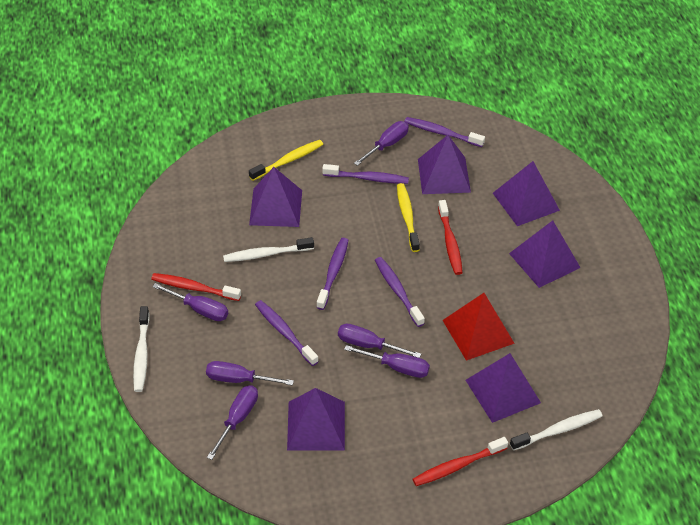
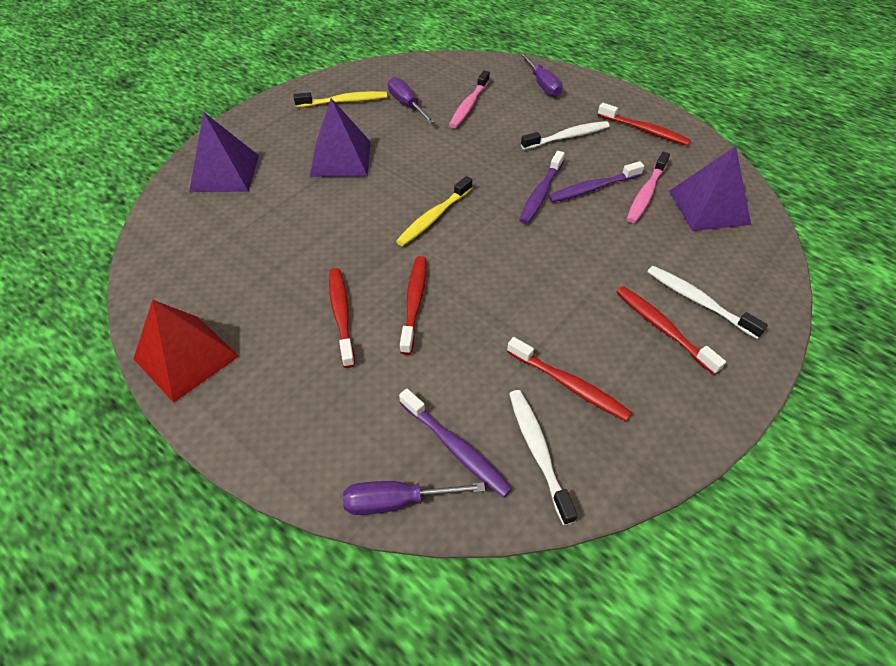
pink toothbrush: 0 -> 2
purple pyramid: 6 -> 3
purple screwdriver: 6 -> 3
purple toothbrush: 5 -> 3
red toothbrush: 3 -> 5

